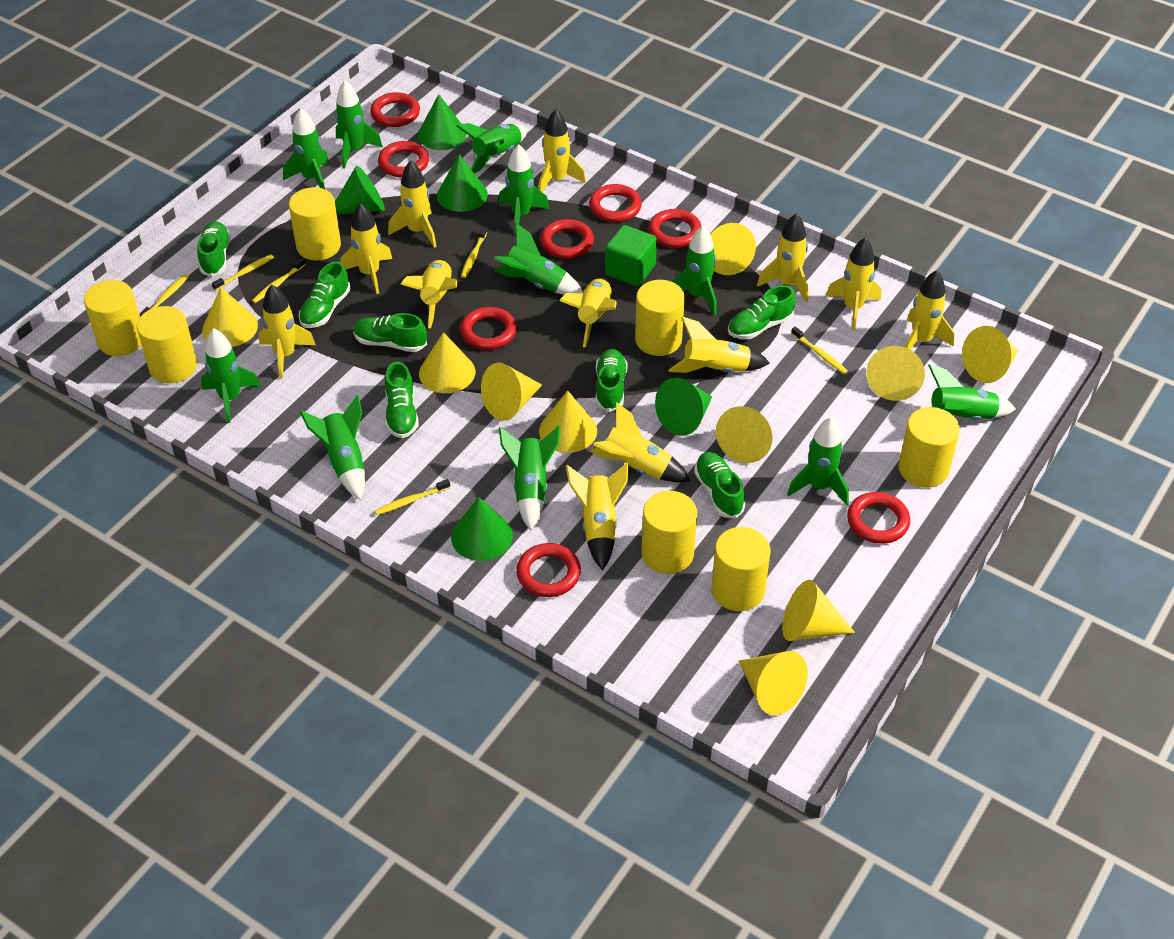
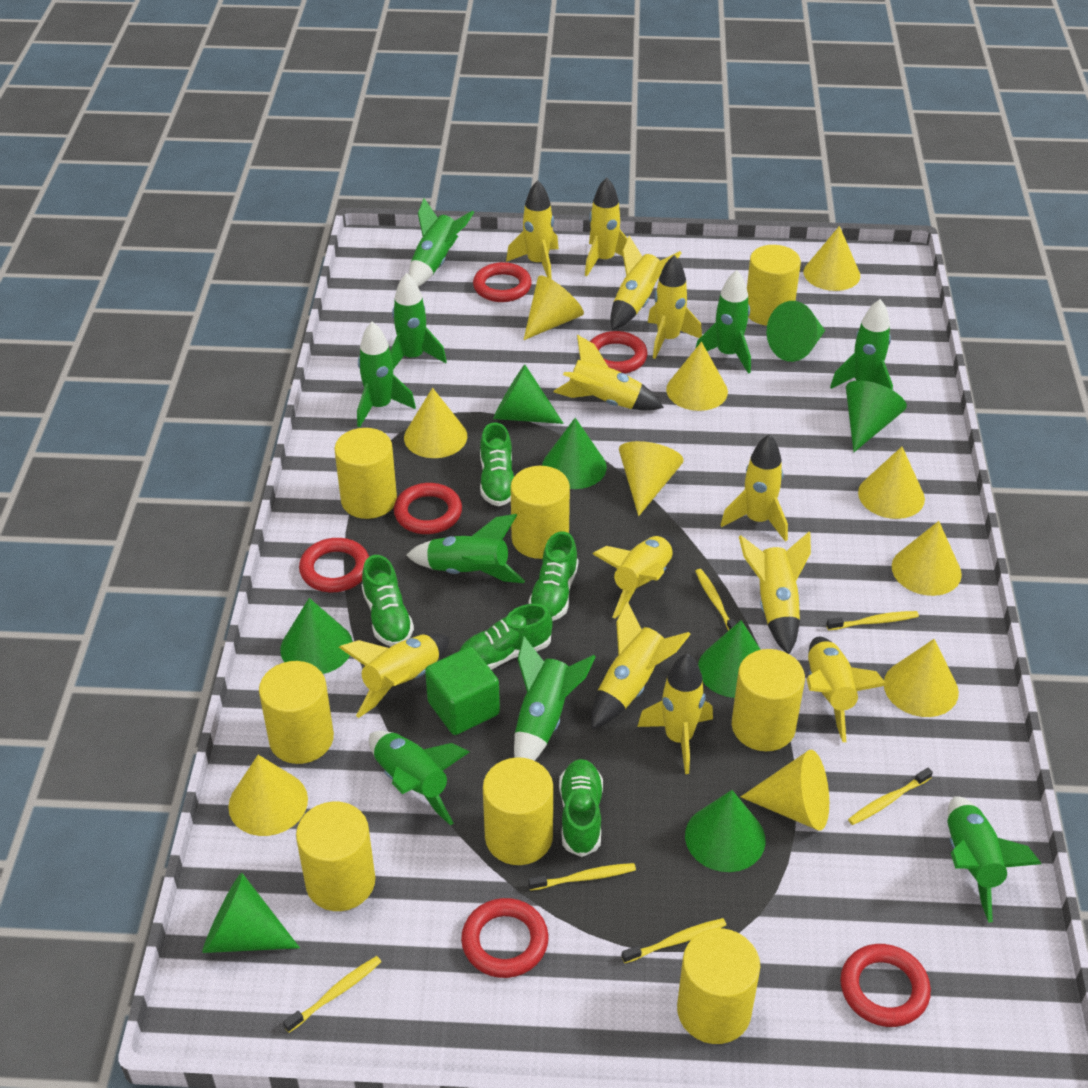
green cone: 5 -> 8
green rocket: 11 -> 9
green shoe: 7 -> 5
red ring: 8 -> 6
yellow cylinder: 7 -> 8

